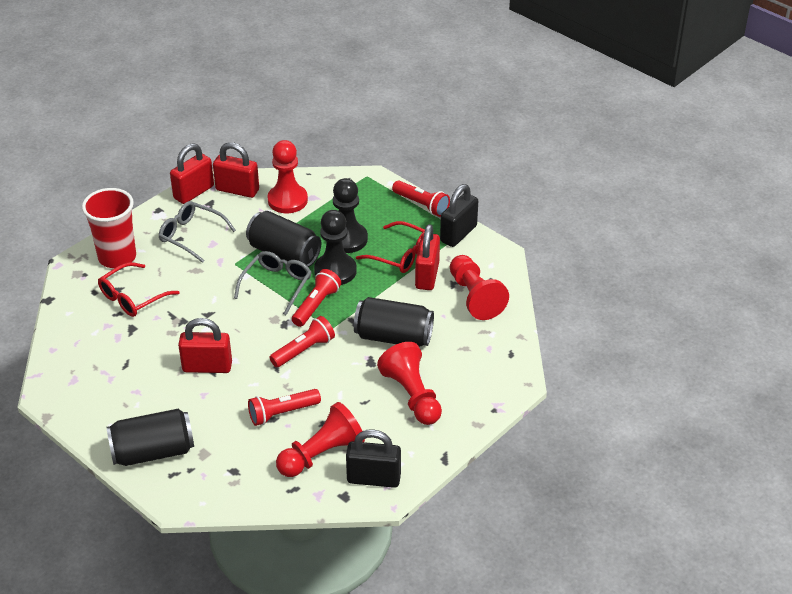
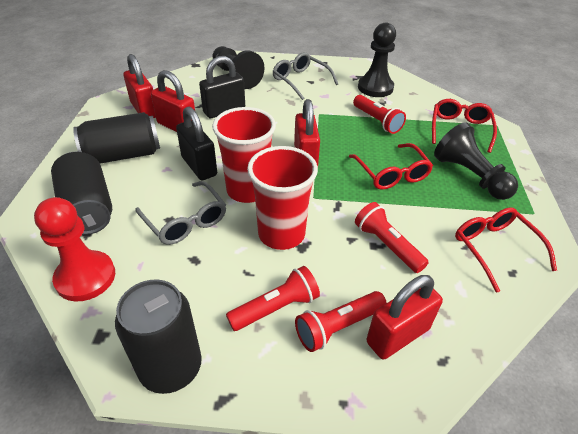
black pawn: 2 -> 3
red cup: 1 -> 2
red glasses: 2 -> 3
red pawn: 4 -> 1

